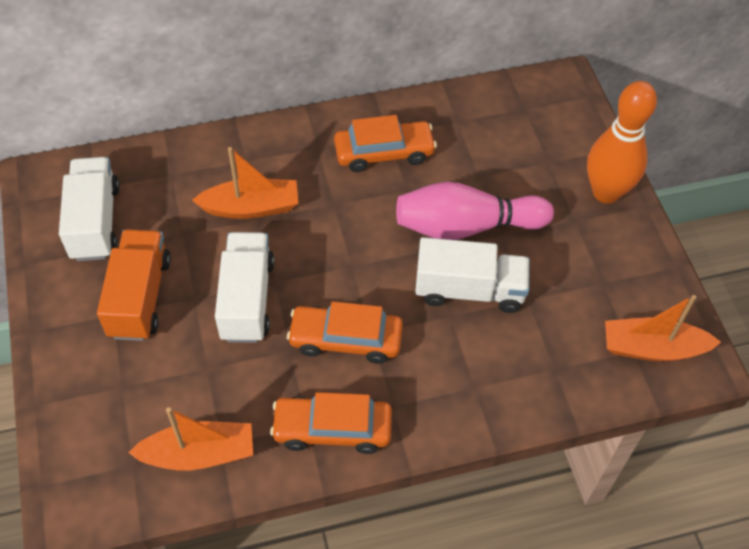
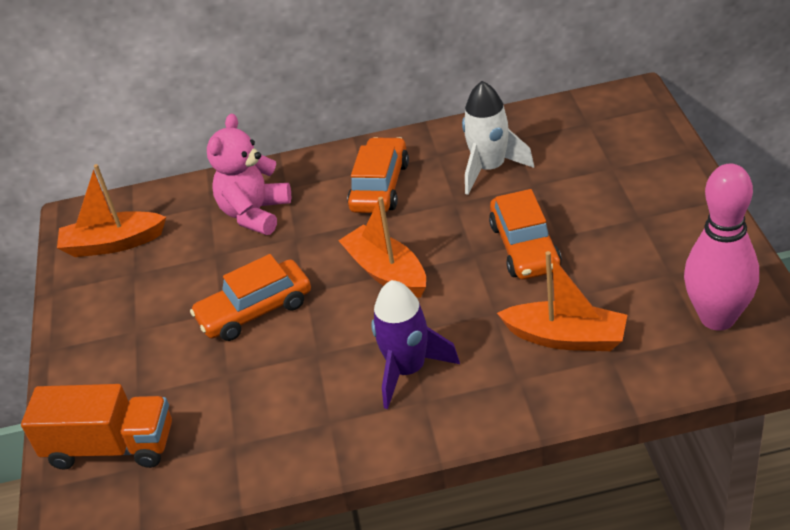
orange bowling pin: 1 -> 0
pink teddy bear: 0 -> 1
purple rocket: 0 -> 1
white rocket: 0 -> 1
white truck: 3 -> 0

